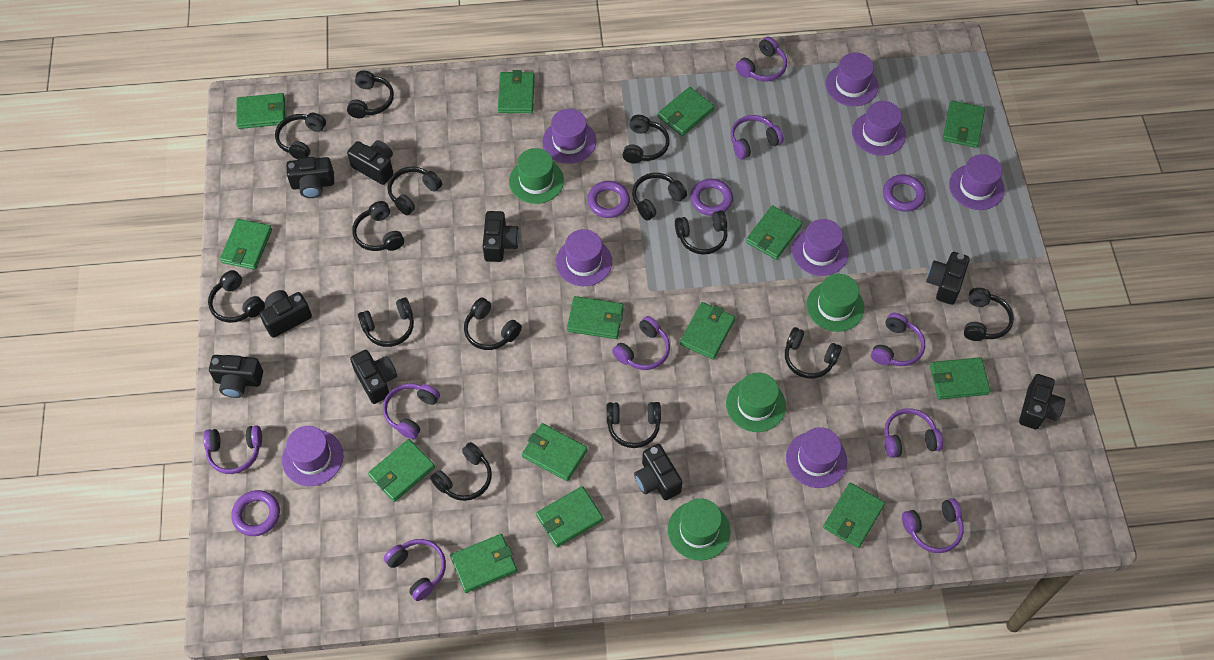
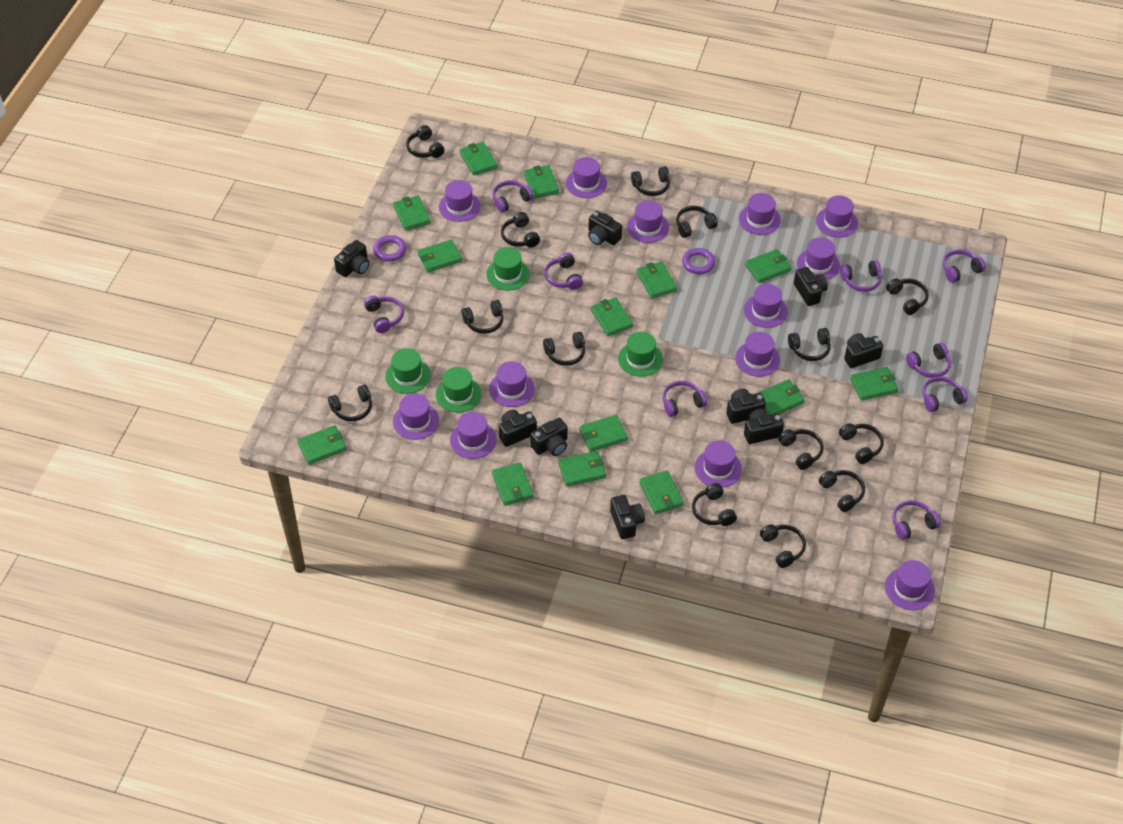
purple hat: 8 -> 13
purple ring: 4 -> 2

